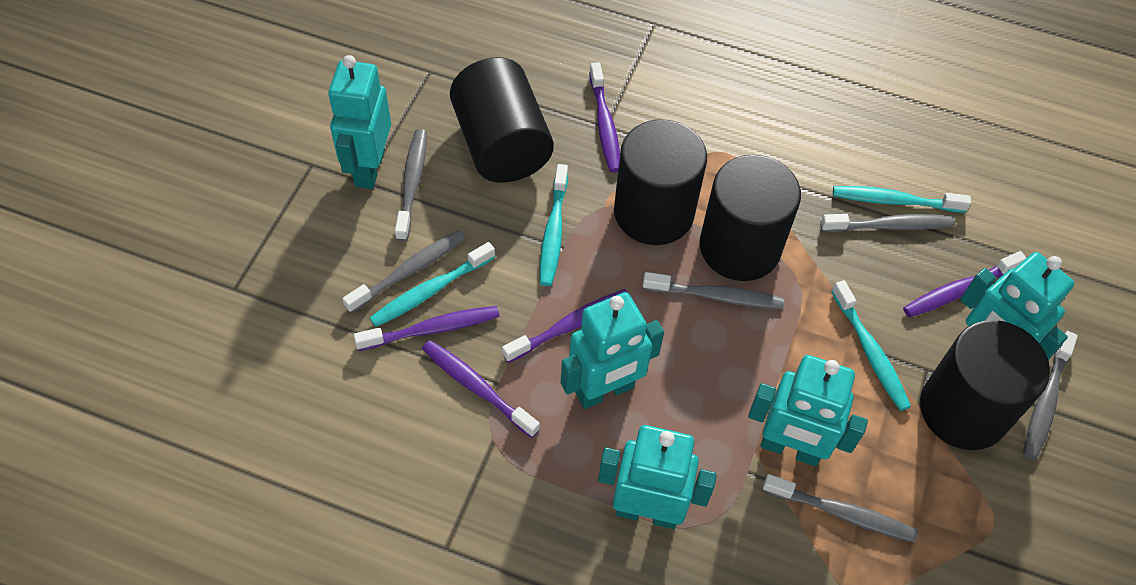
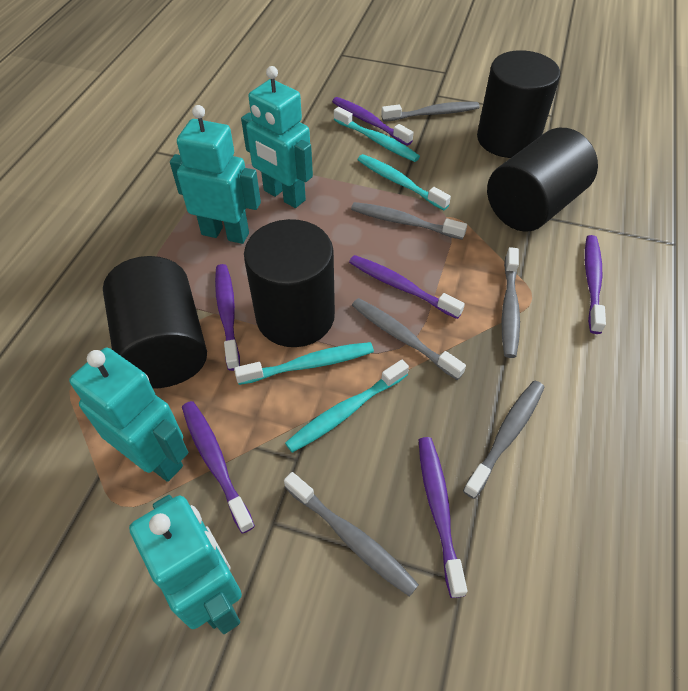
purple toothbrush: 5 -> 6
turquoise robot: 5 -> 4

